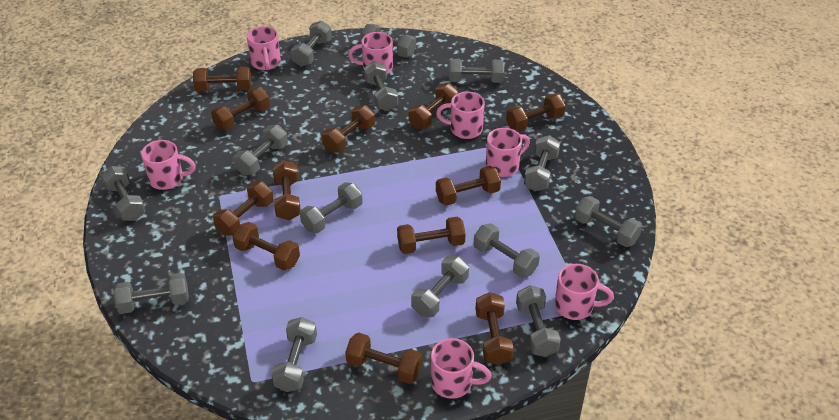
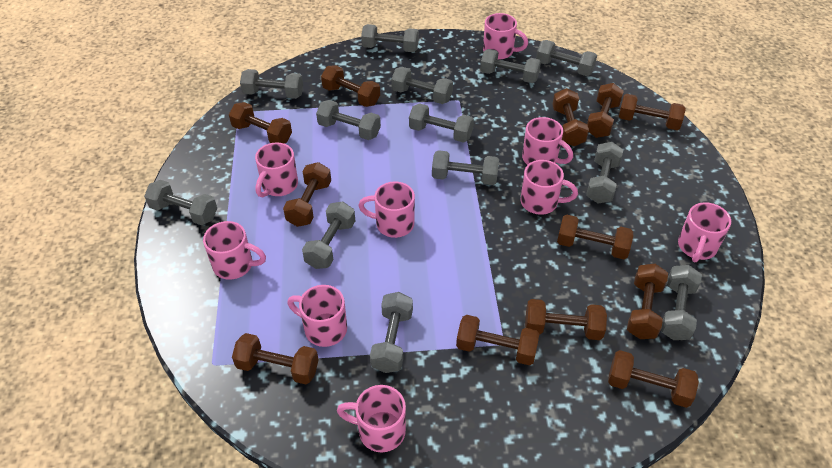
grey dumbbell: 14 -> 13
pink mug: 7 -> 9

